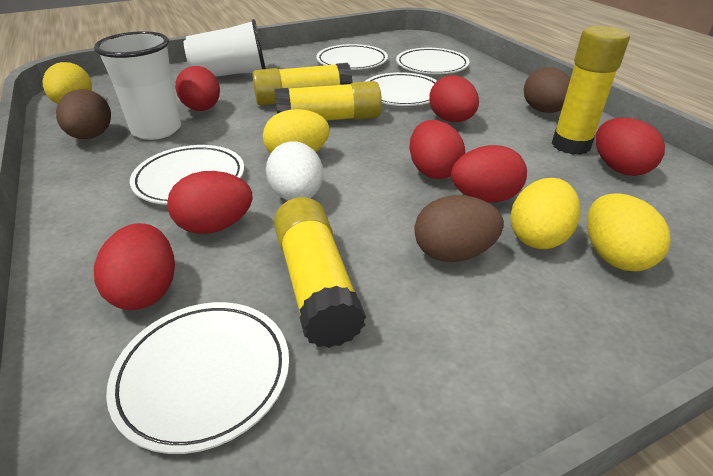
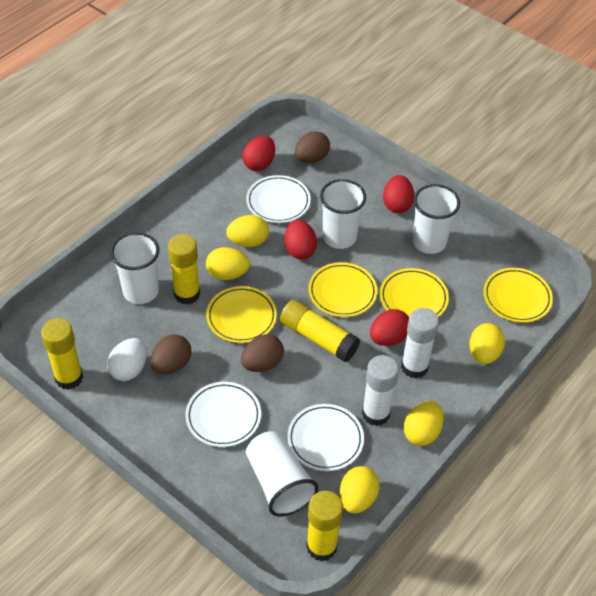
red egg: 7 -> 4
white cup: 2 -> 4
white glue stick: 0 -> 2
white plate: 5 -> 3
yellow egg: 4 -> 5
yellow plate: 0 -> 4

